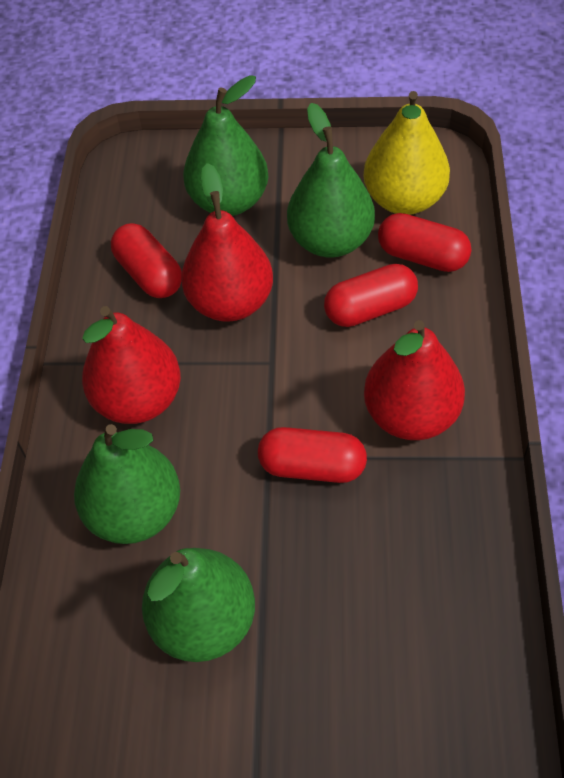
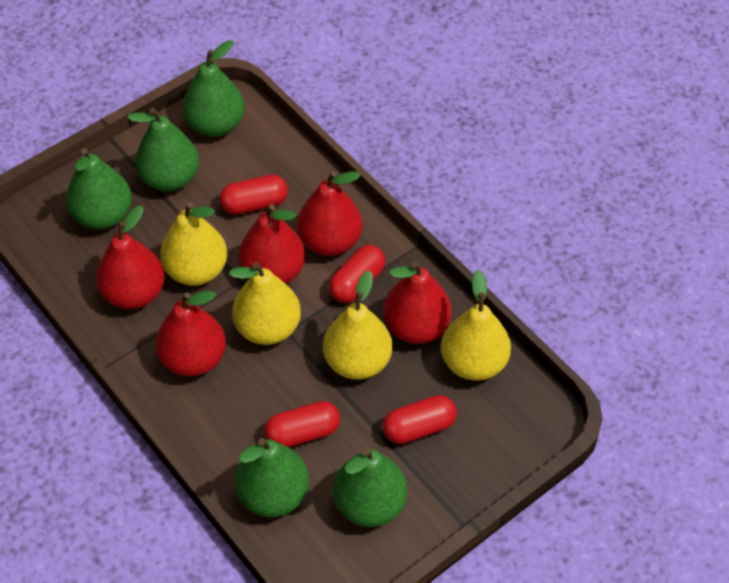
green pear: 4 -> 5
red pear: 3 -> 5
yellow pear: 1 -> 4

